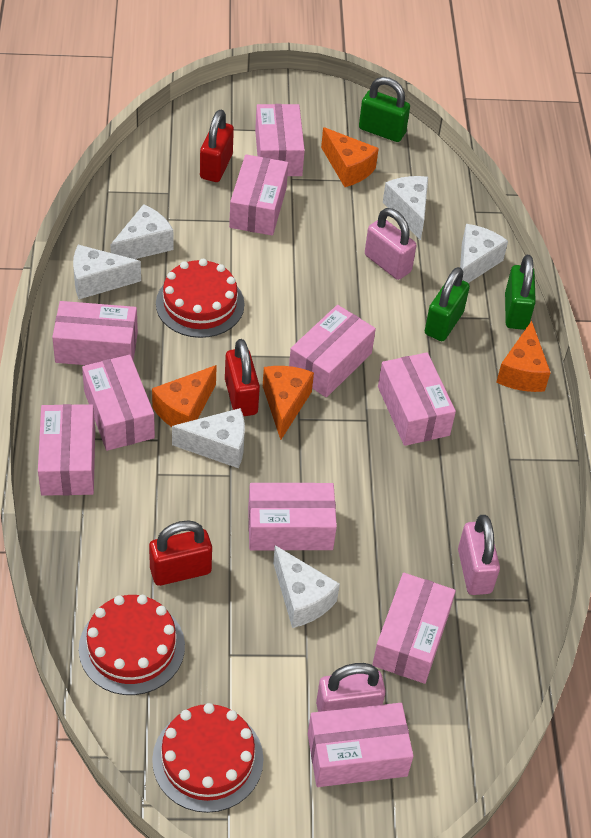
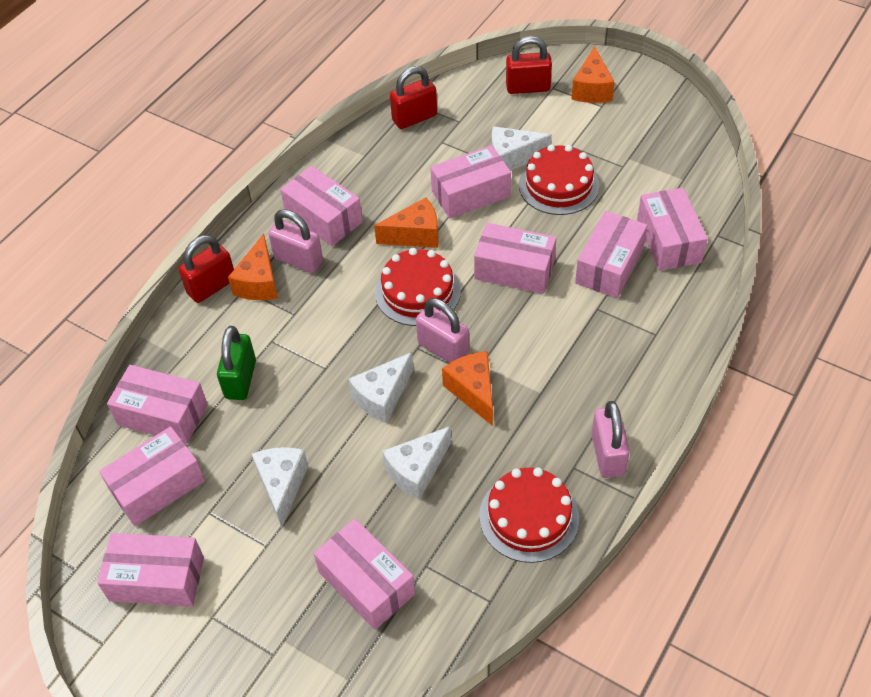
green padlock: 3 -> 1
pink box: 10 -> 9
white cheese: 6 -> 4

